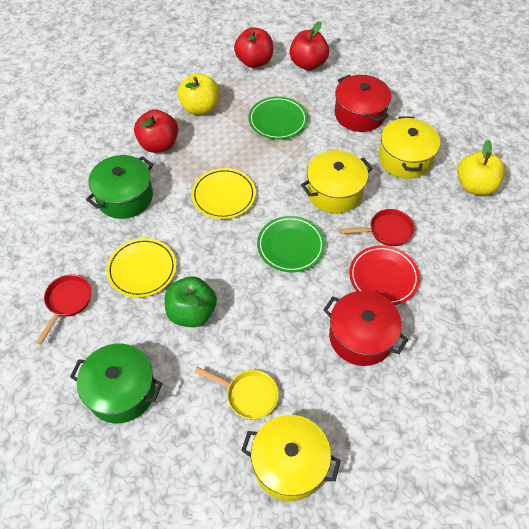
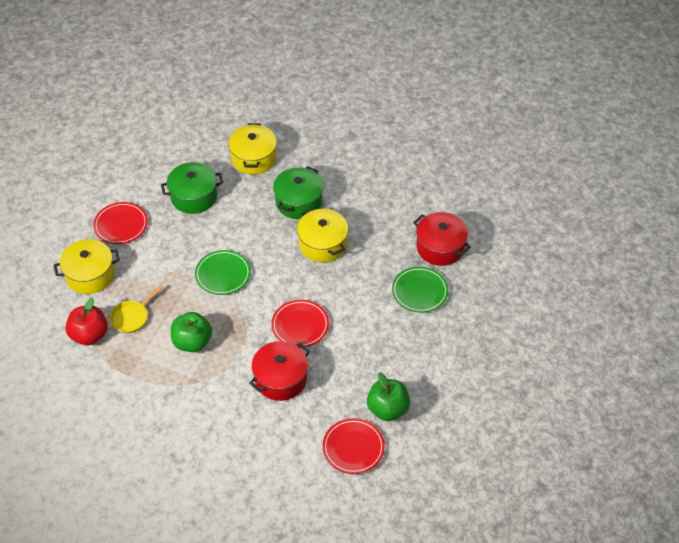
green apple: 1 -> 2
red apple: 3 -> 1
red pan: 2 -> 0
red plate: 1 -> 3
yellow apple: 2 -> 0
yellow plate: 2 -> 0

